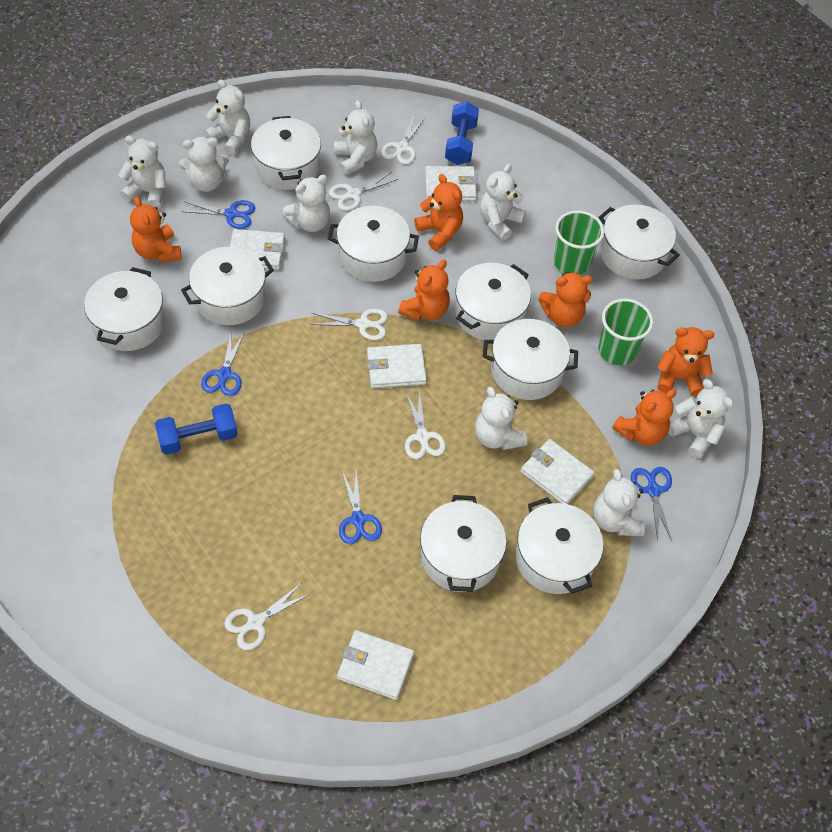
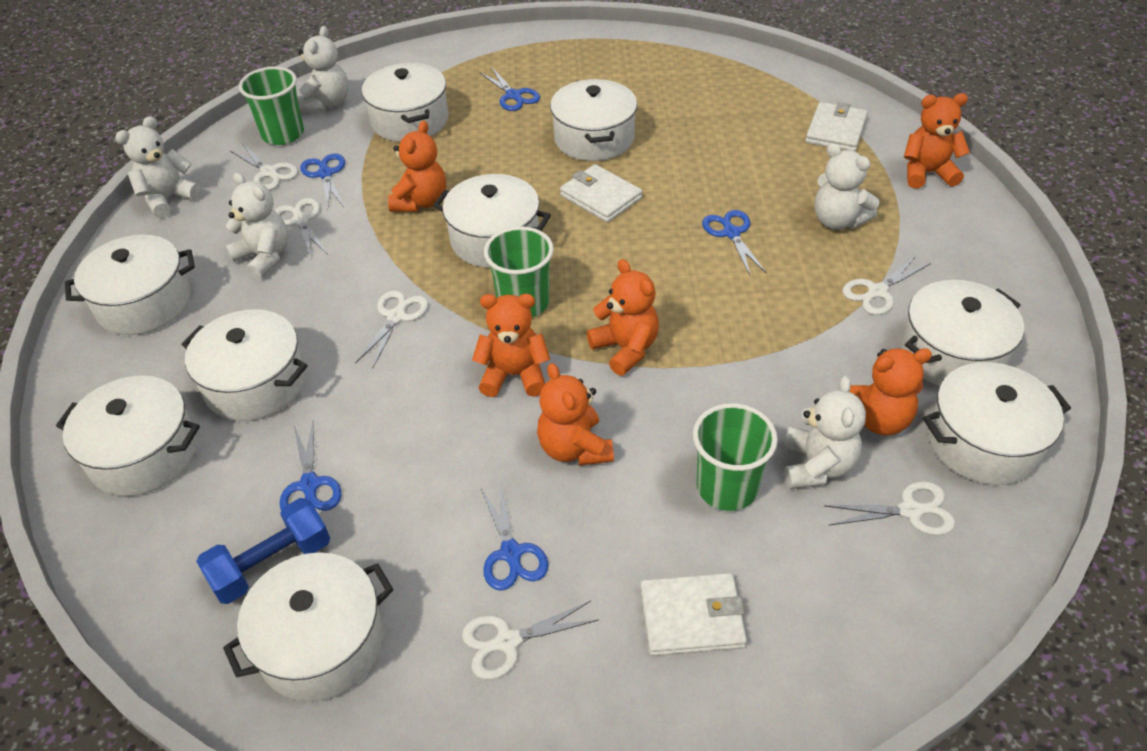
blue dumbbell: 2 -> 1
blue scissors: 4 -> 5
green cup: 2 -> 3
white scissors: 5 -> 6
white teddy bear: 9 -> 5
white wallet: 5 -> 3

